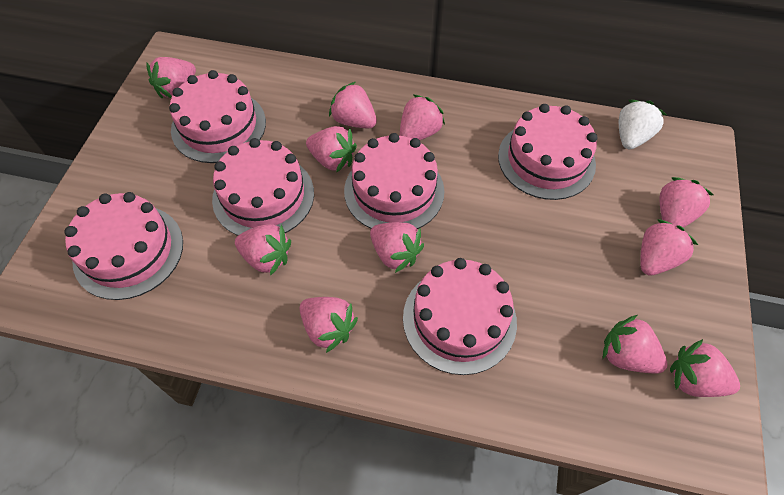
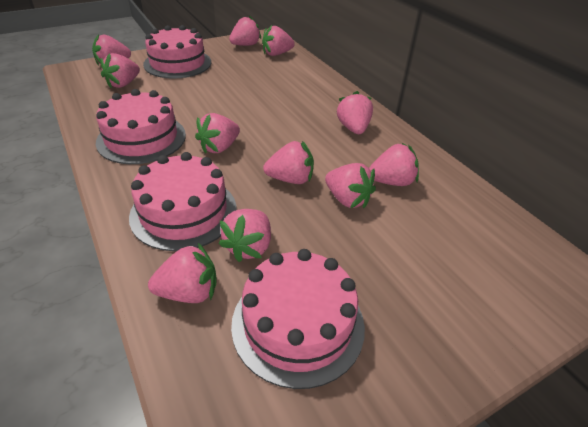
pink cake: 6 -> 4
white strawberry: 1 -> 0

